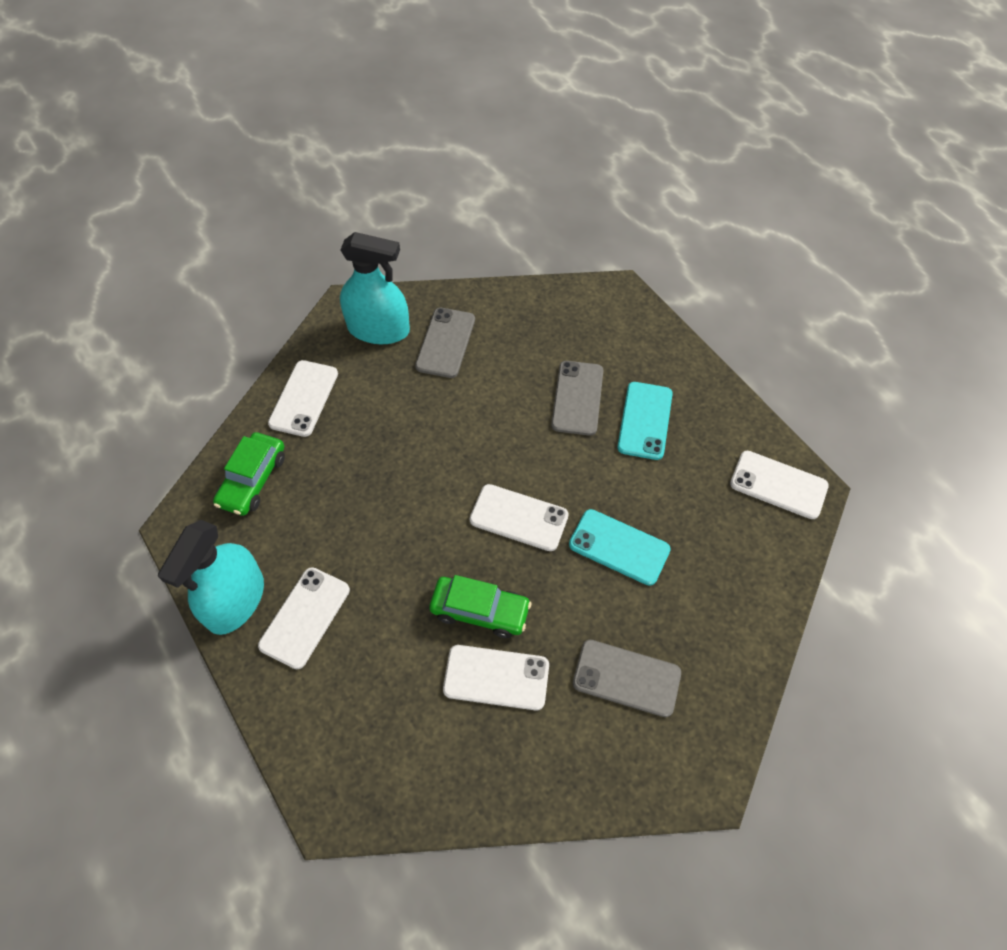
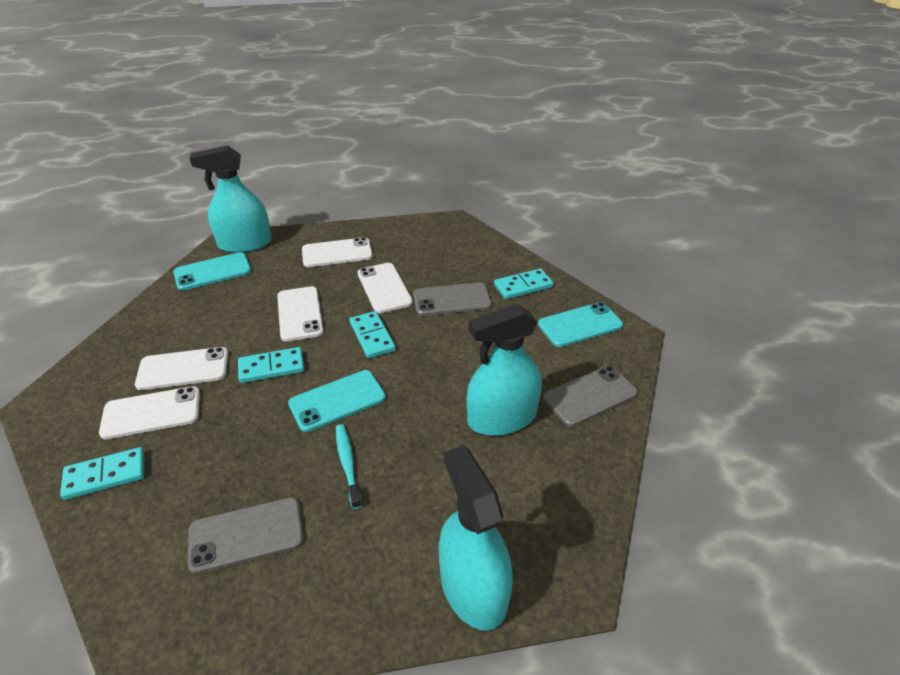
green car: 2 -> 0
turquoise domino: 0 -> 4
turquoise phone: 2 -> 3
turquoise spray bottle: 2 -> 3
turquoise toothbrush: 0 -> 1

